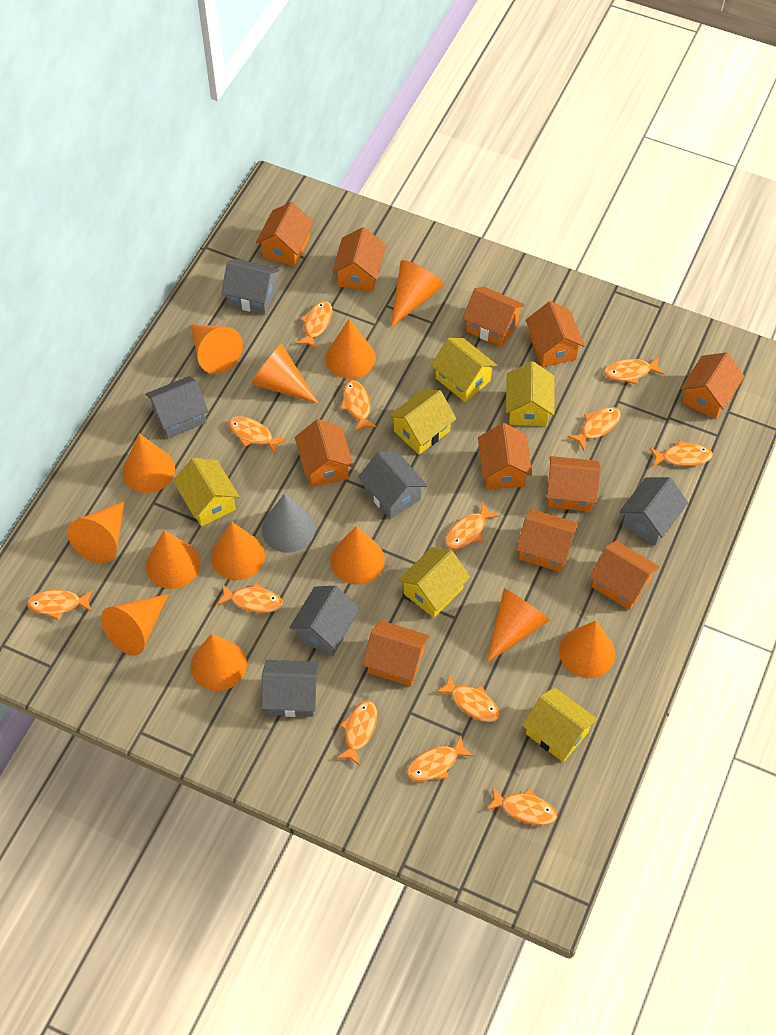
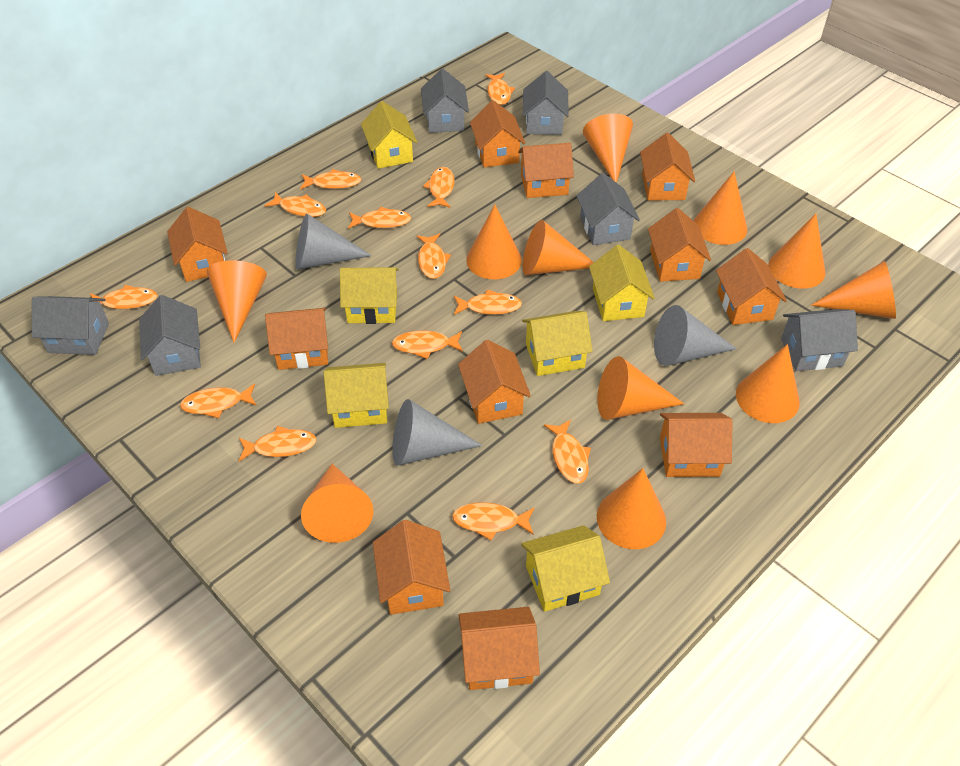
grey cone: 1 -> 3
orange cone: 13 -> 11

